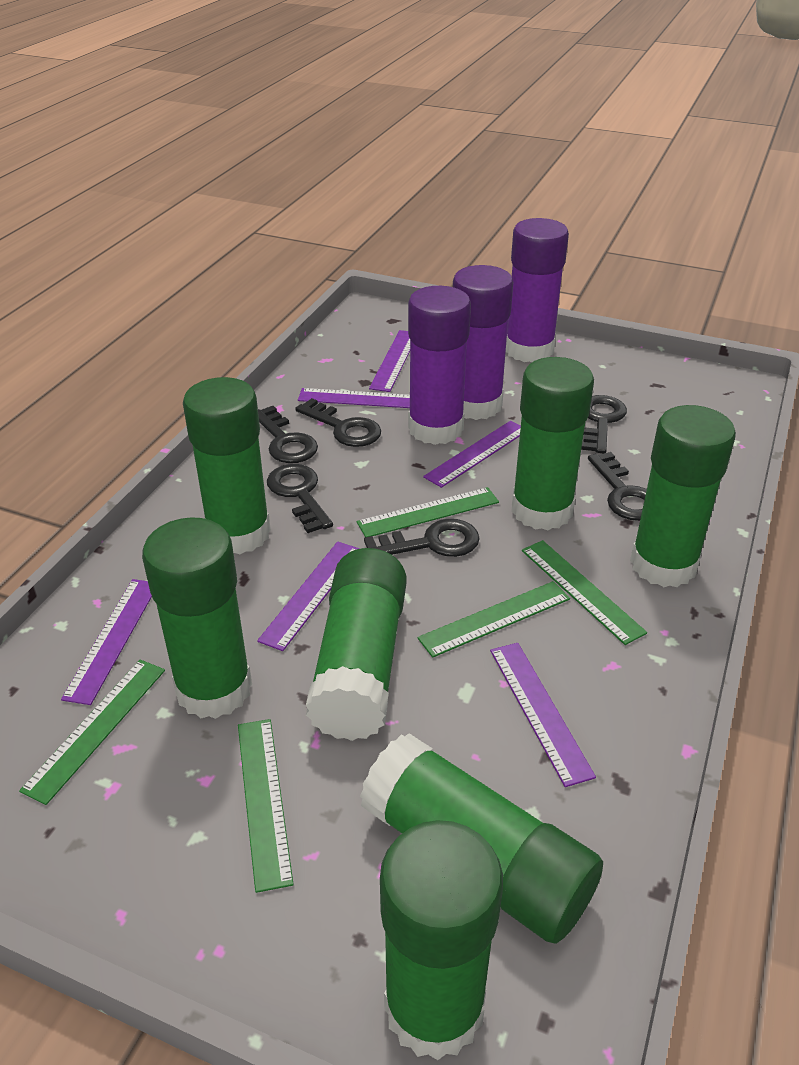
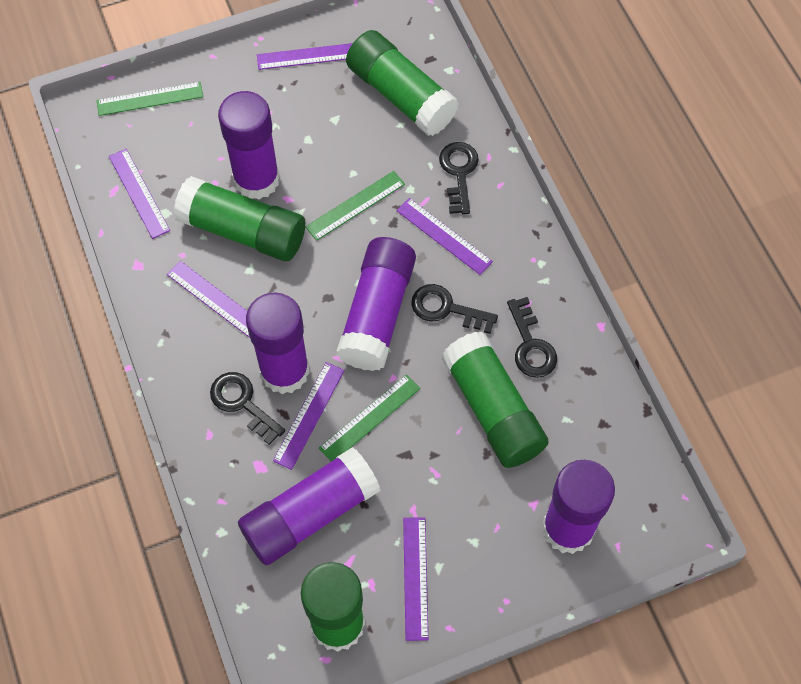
black key: 6 -> 4
green glue stick: 7 -> 4
green ruler: 5 -> 3
purple glue stick: 3 -> 5

